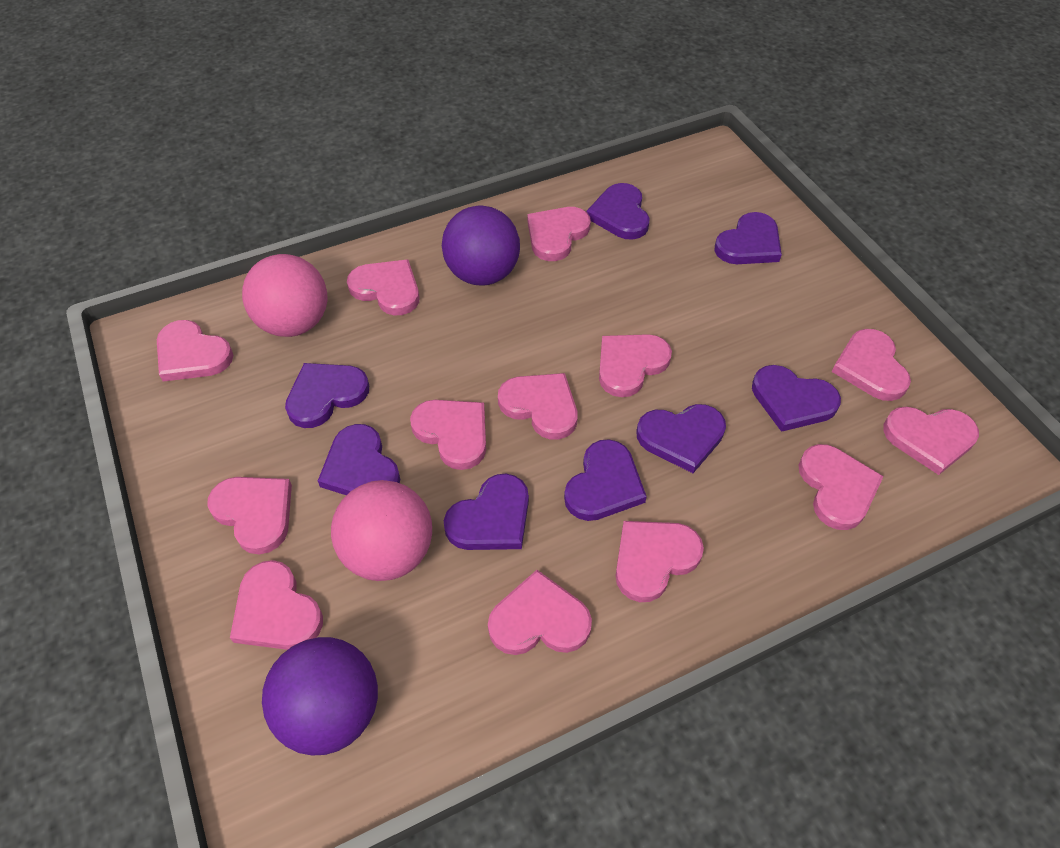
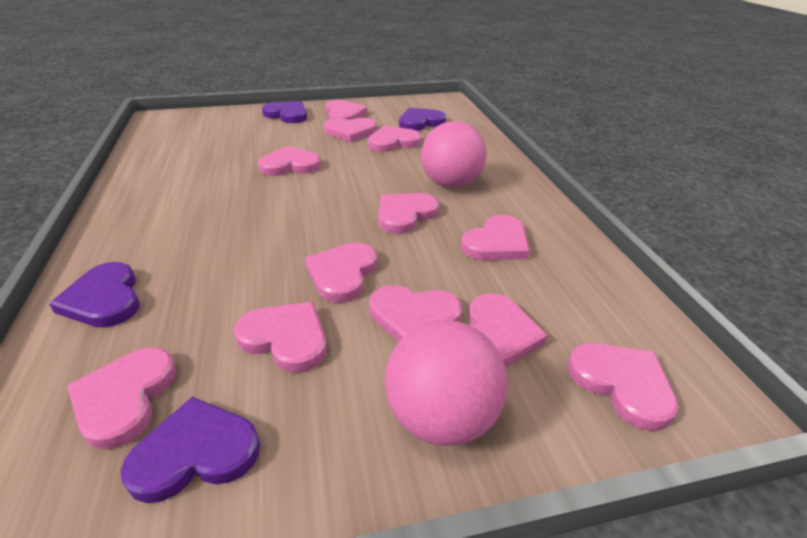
pink heart: 13 -> 12
purple ball: 2 -> 0
purple heart: 8 -> 4

